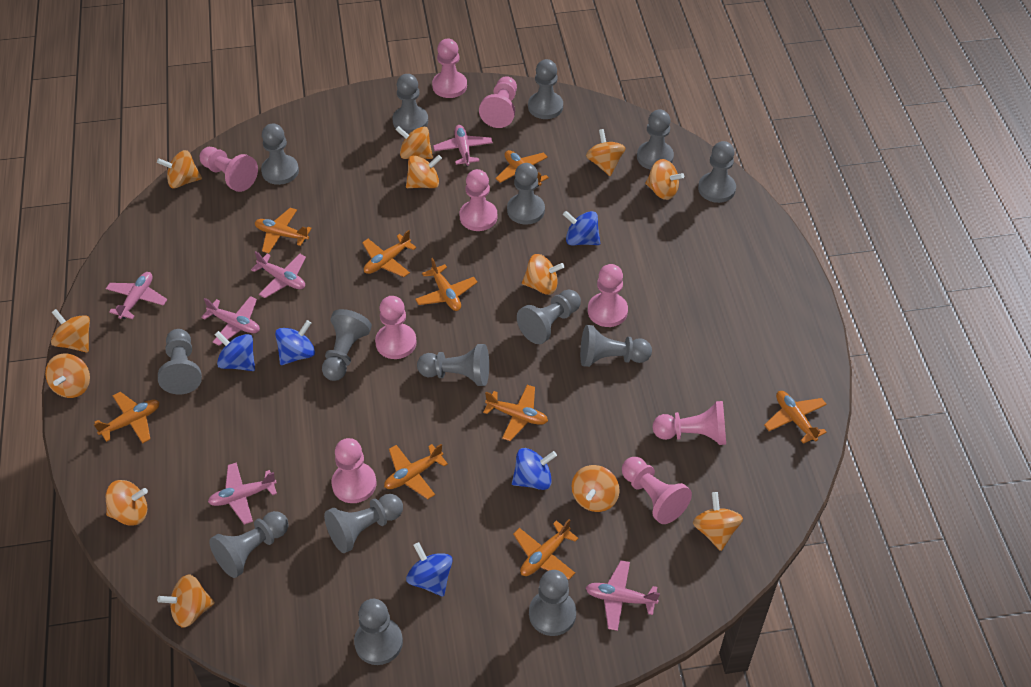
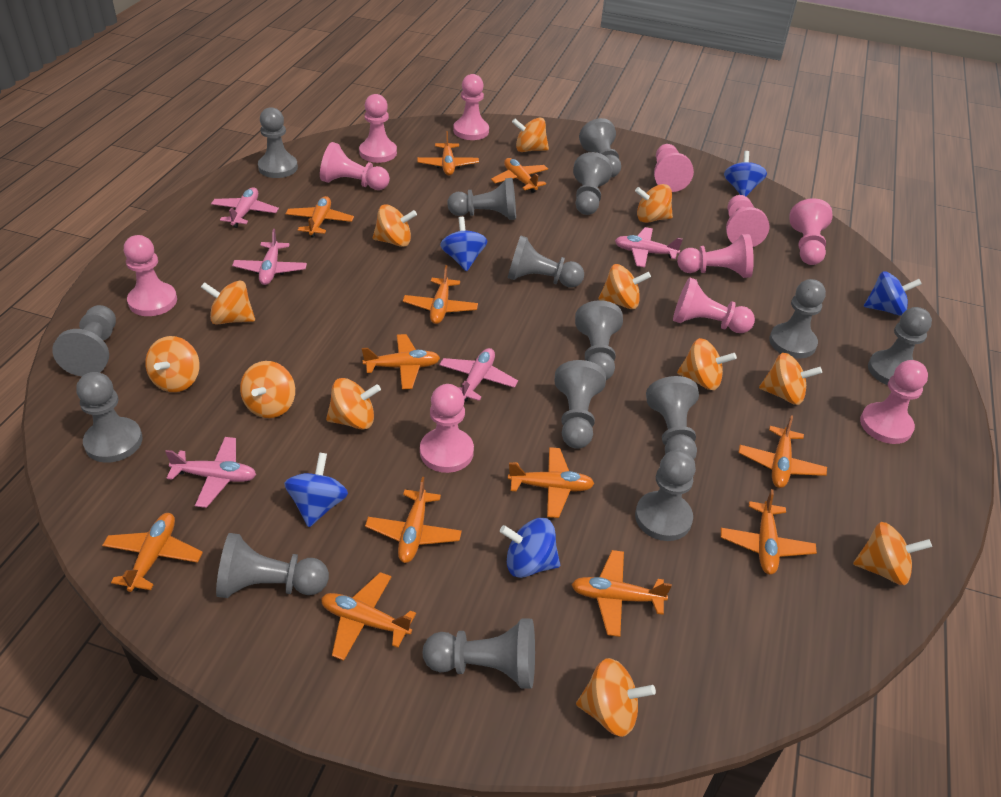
orange plane: 9 -> 12
pink pawn: 9 -> 11
pink plane: 6 -> 5

